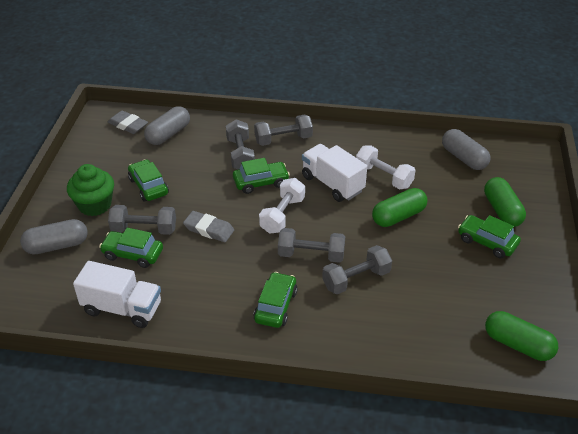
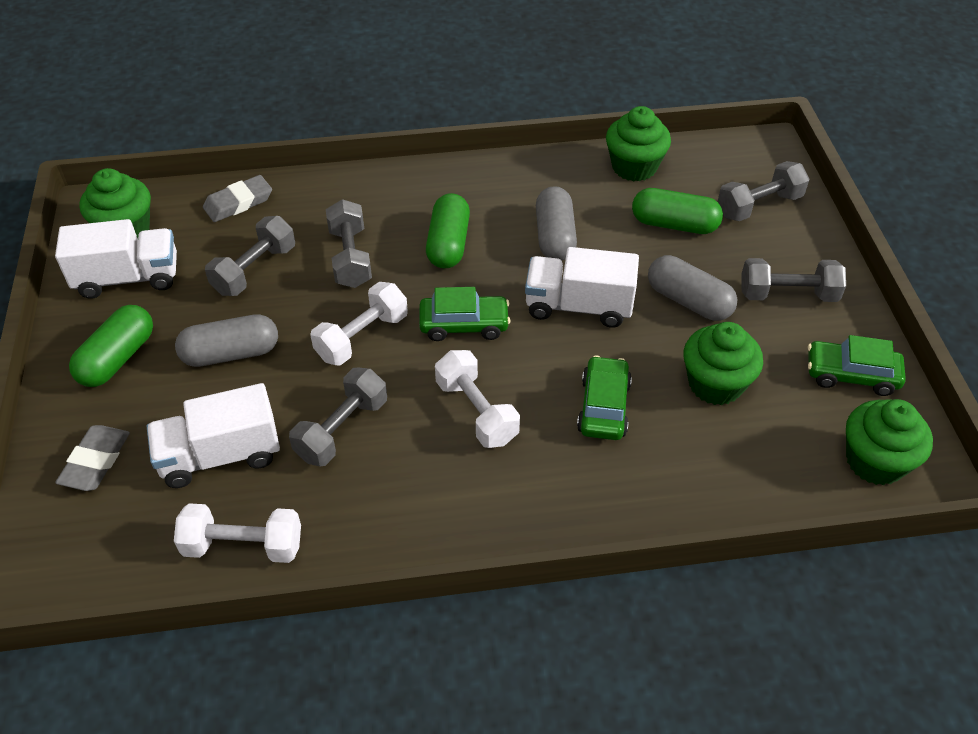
green car: 5 -> 3
green cupcake: 1 -> 4
white dumbbell: 2 -> 3
white truck: 2 -> 3

